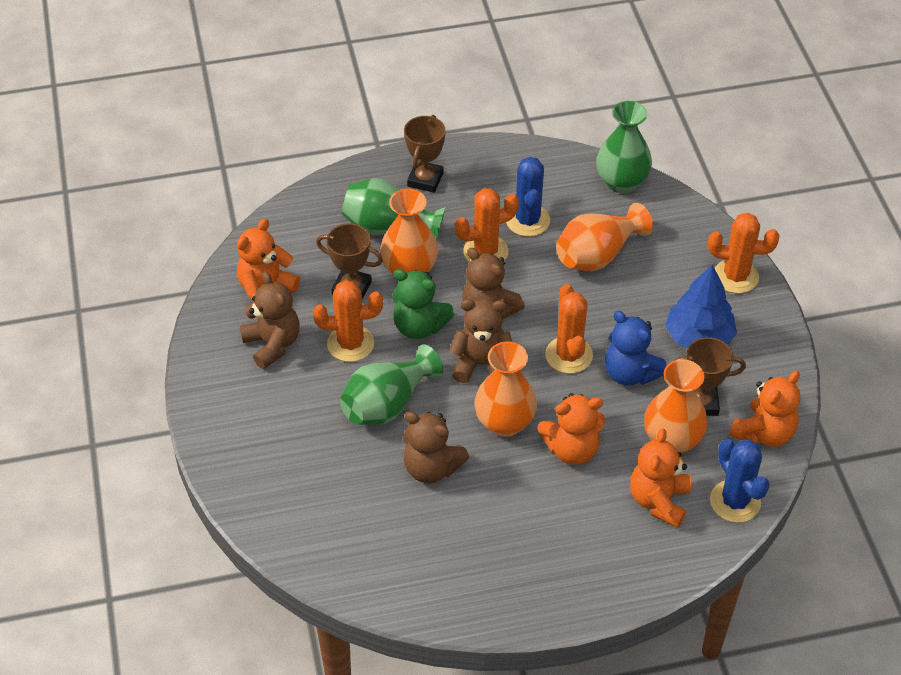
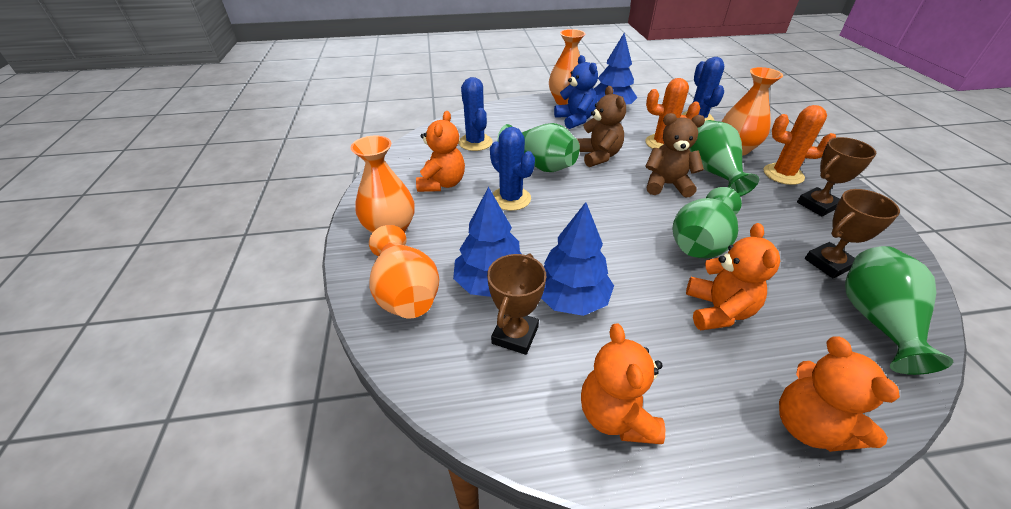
blue cactus: 2 -> 3
blue tree: 1 -> 3
brown teddy bear: 4 -> 2
green teddy bear: 1 -> 0
green vase: 3 -> 4
orange cactus: 4 -> 2

